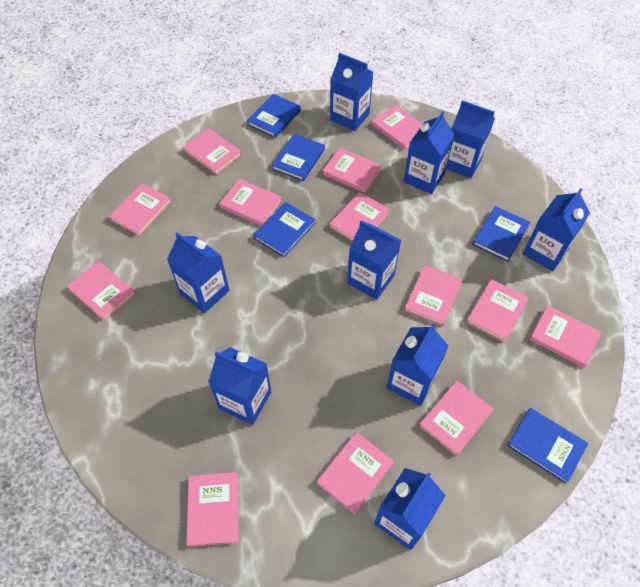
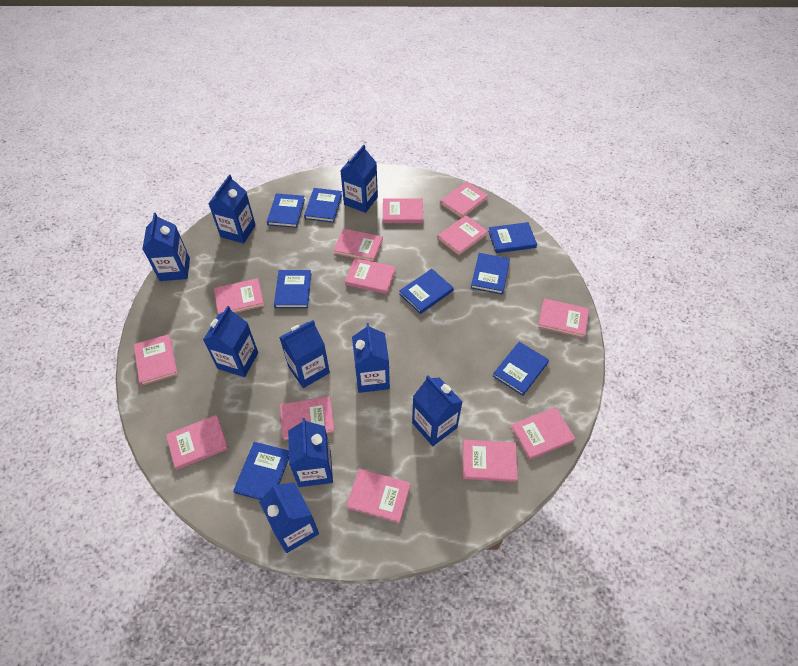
blue book: 5 -> 8

